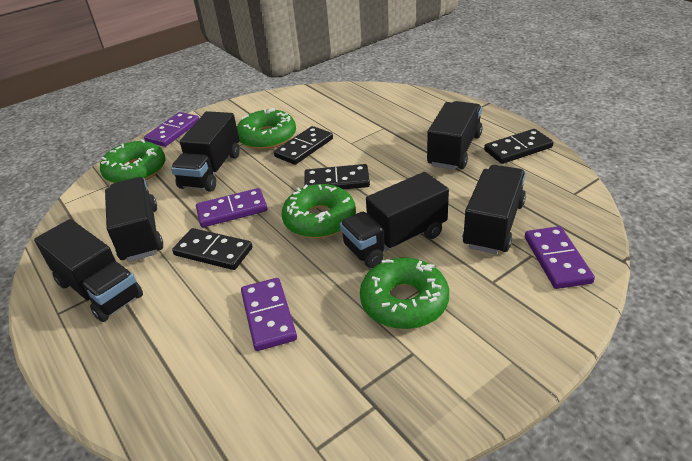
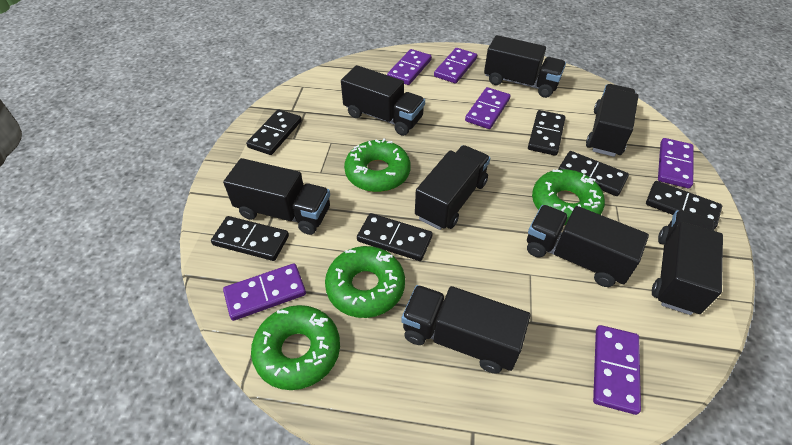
black domino: 4 -> 6
black truck: 6 -> 8
purple domino: 4 -> 6

